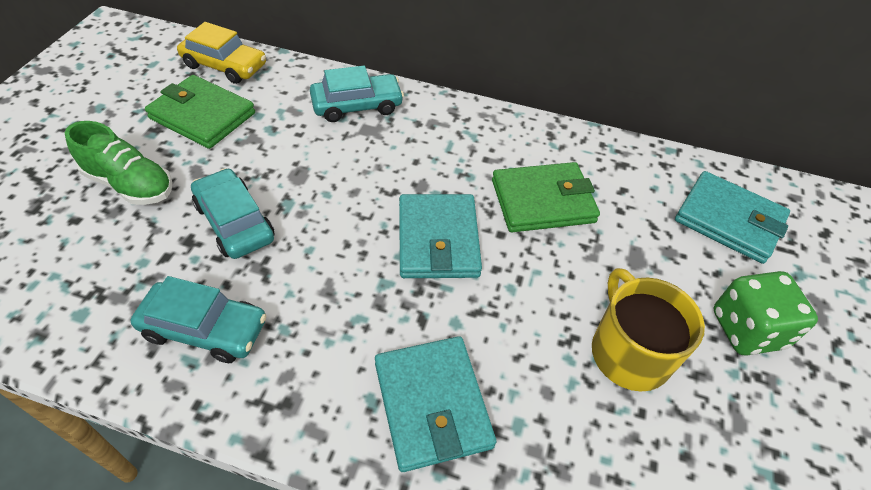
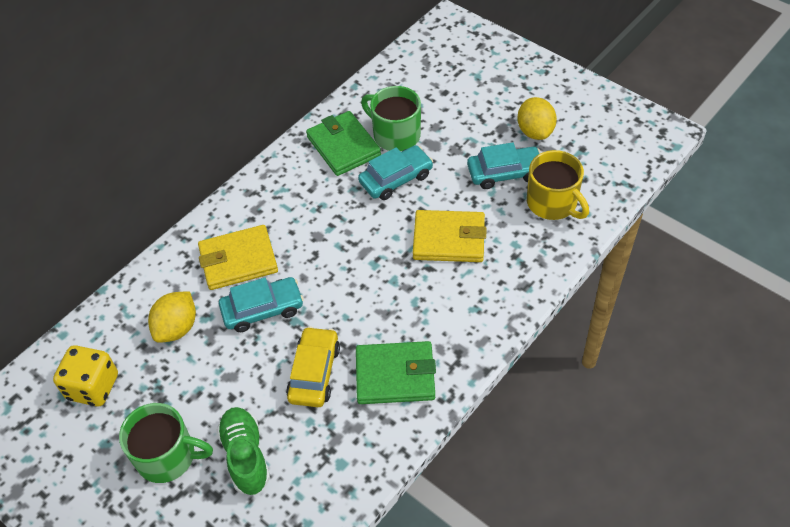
green dice: 1 -> 0
green mug: 0 -> 2
turquoise wallet: 3 -> 0
yellow dice: 0 -> 1
yellow lemon: 0 -> 2
yellow wallet: 0 -> 2

